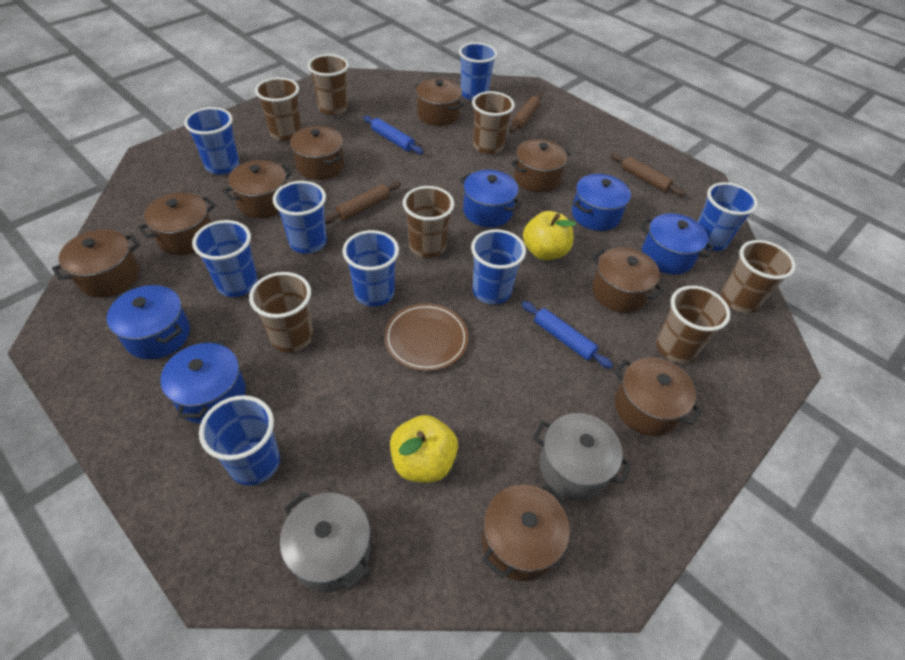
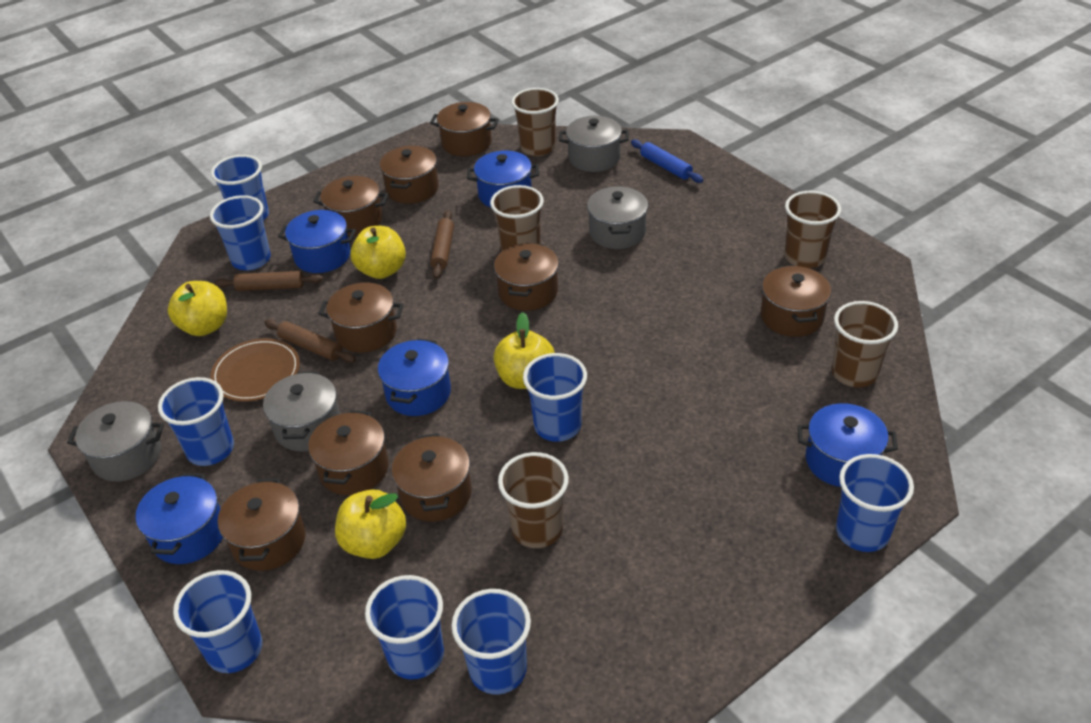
blue rolling pin: 2 -> 1
brown cup: 7 -> 5
grey pot: 2 -> 4
yellow apple: 2 -> 4

